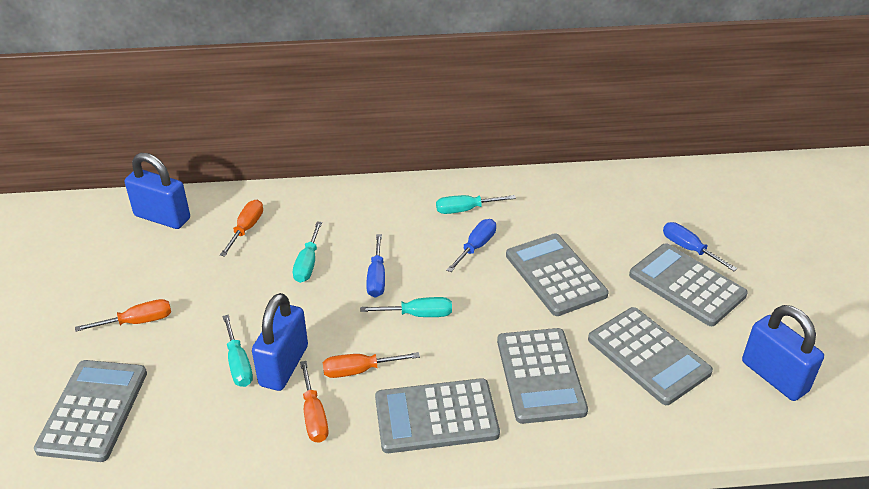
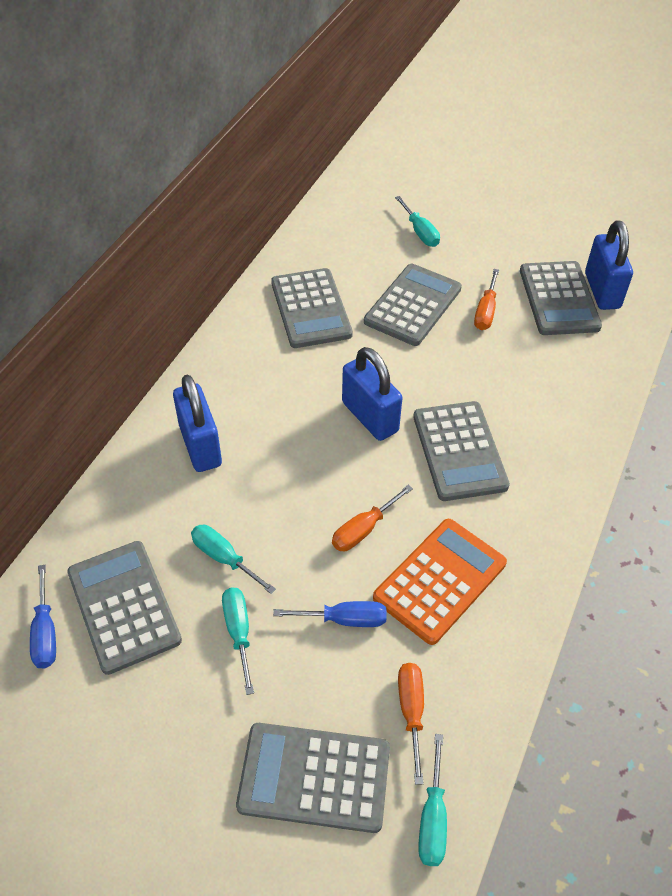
blue screwdriver: 3 -> 2
orange calculator: 0 -> 1
orange screwdriver: 4 -> 3

